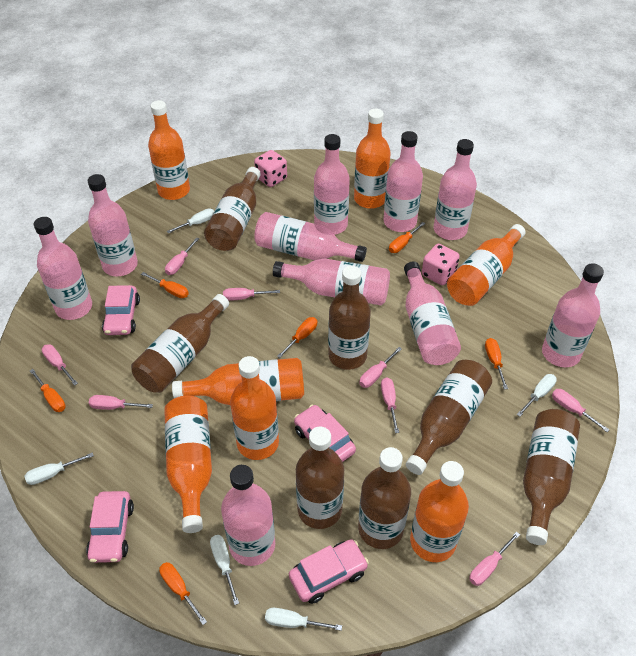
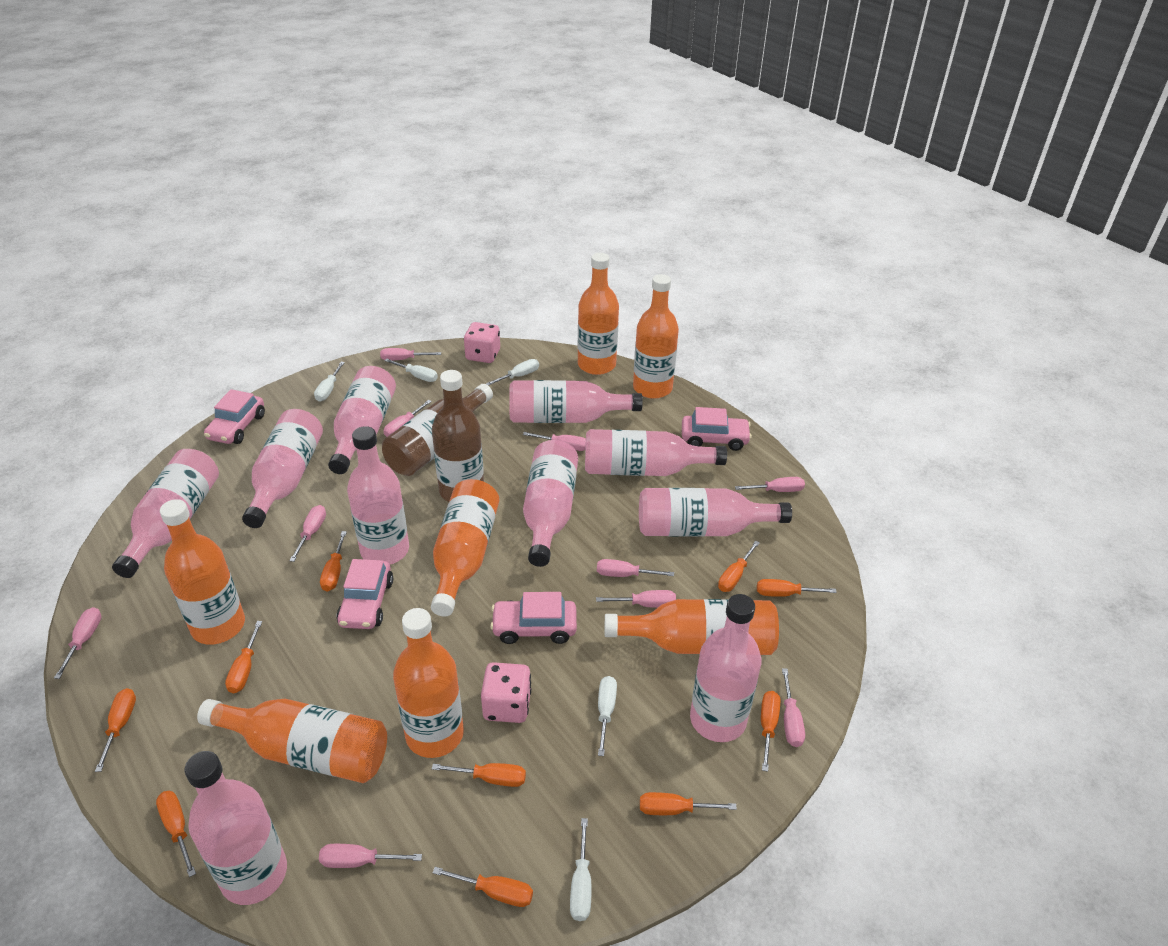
brown bottle: 7 -> 2
orange screwdriver: 6 -> 10
pink screwdriver: 8 -> 10

